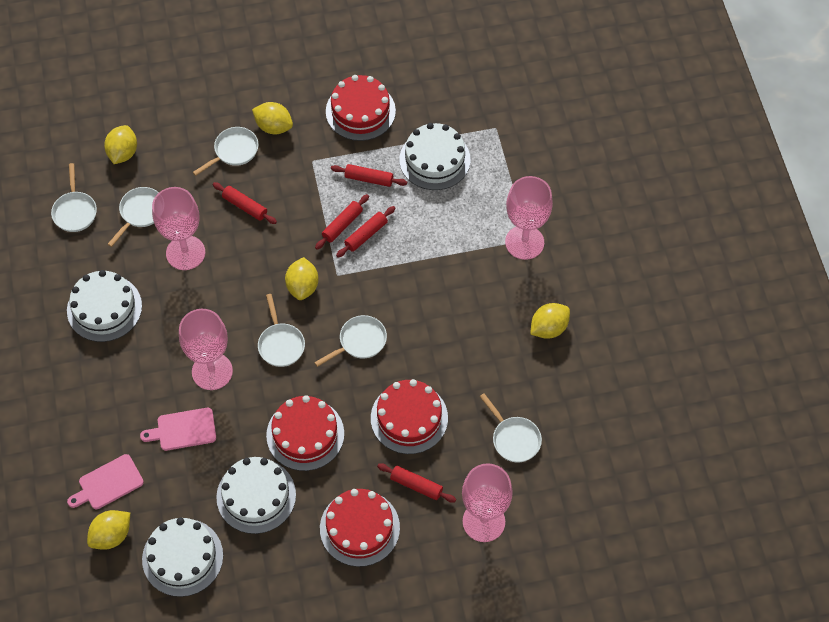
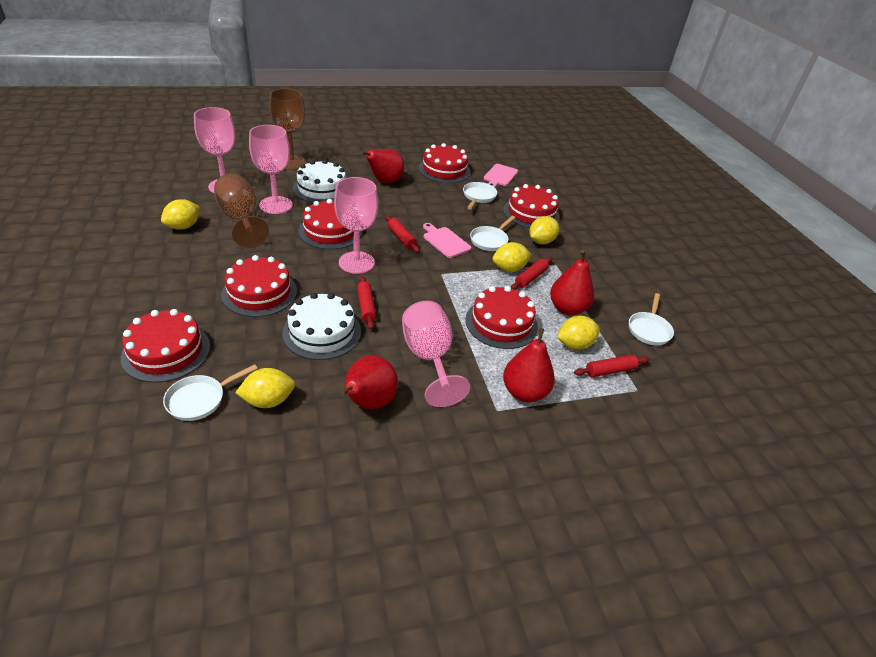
brown goblet: 0 -> 2
red cake: 4 -> 6
red pear: 0 -> 4
red rolling pin: 5 -> 4
white cake: 4 -> 2
white pan: 6 -> 4

